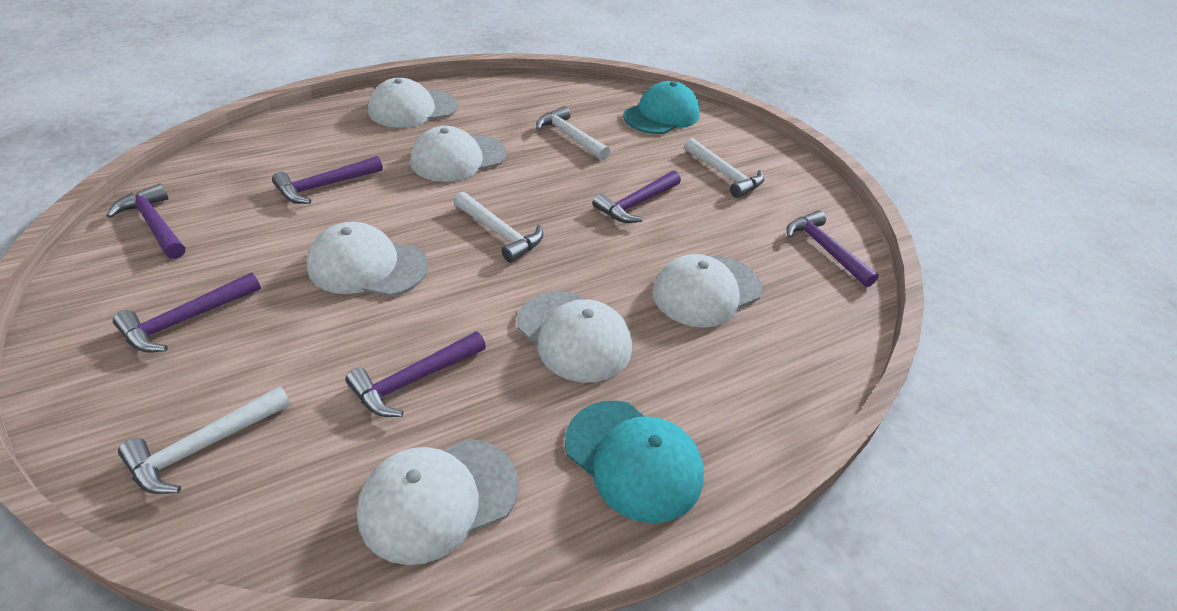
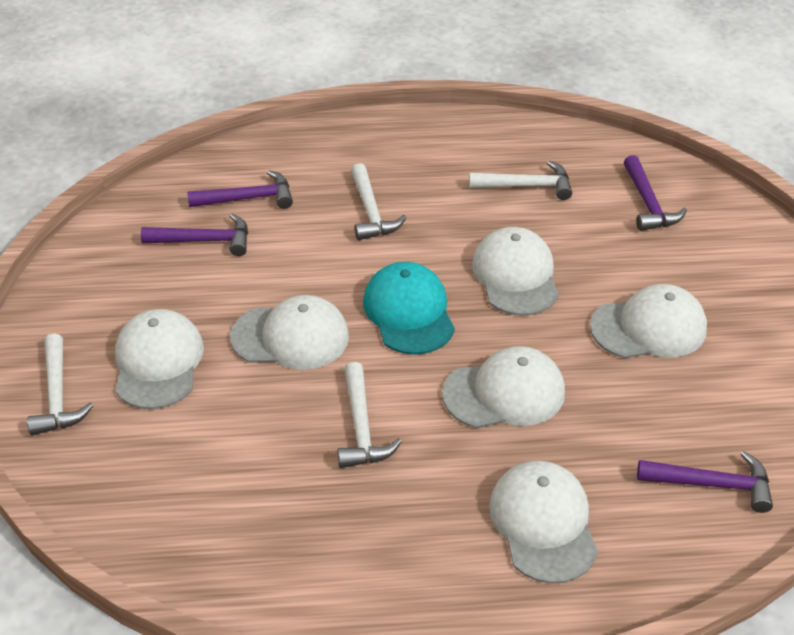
purple hammer: 6 -> 4
turquoise cap: 2 -> 1

